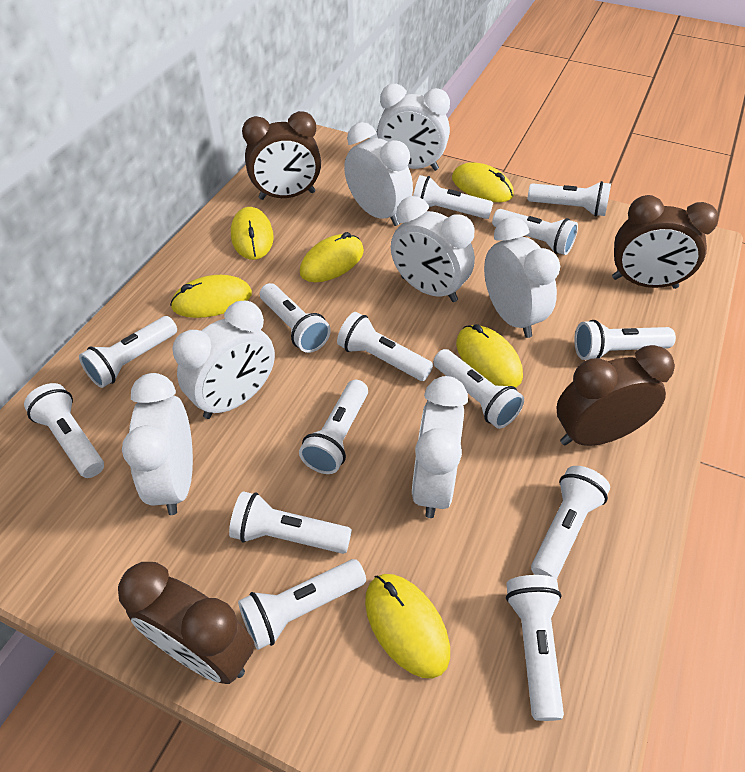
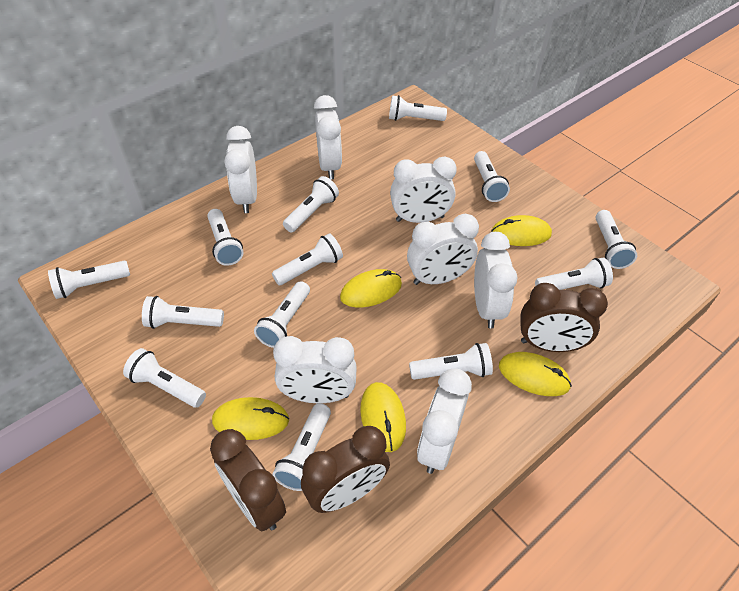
brown clock: 4 -> 3
white flashlight: 14 -> 13
yellow mouse: 6 -> 5

